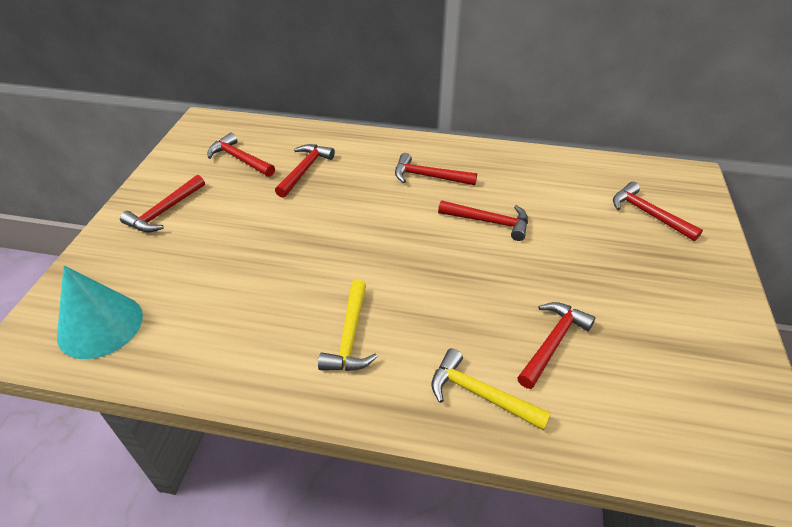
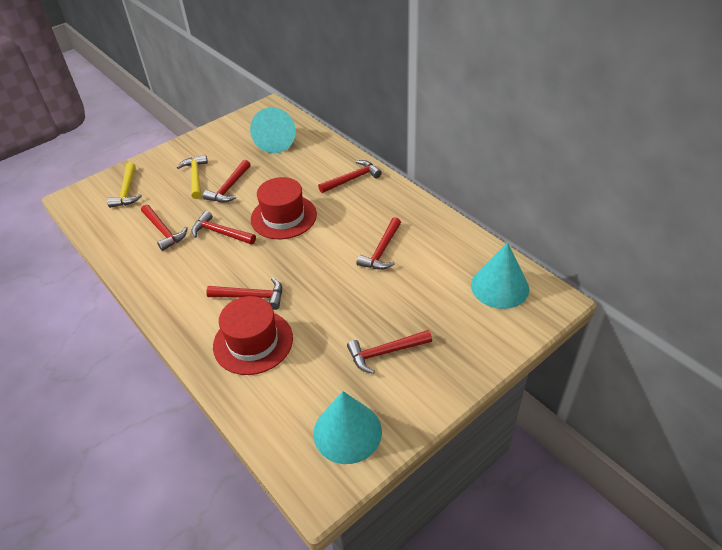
red hat: 0 -> 2
turquoise cone: 1 -> 3

